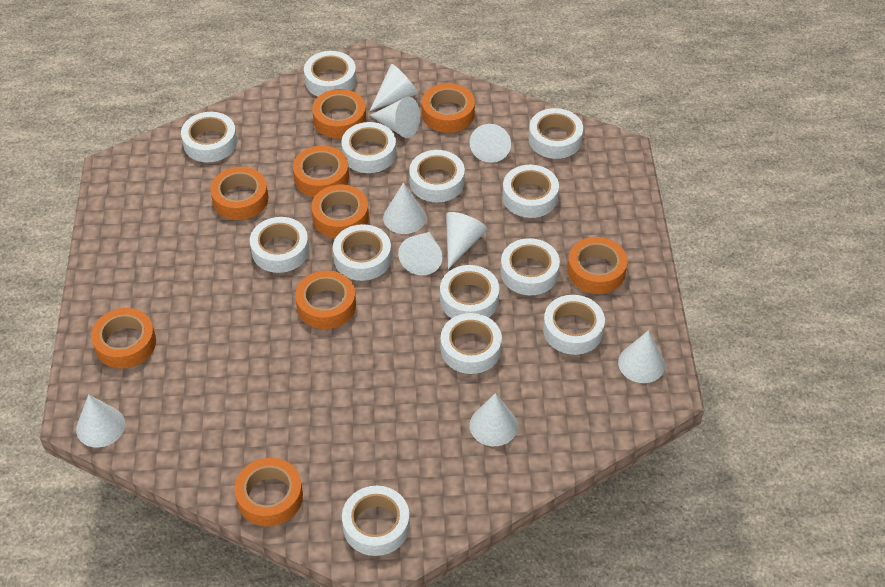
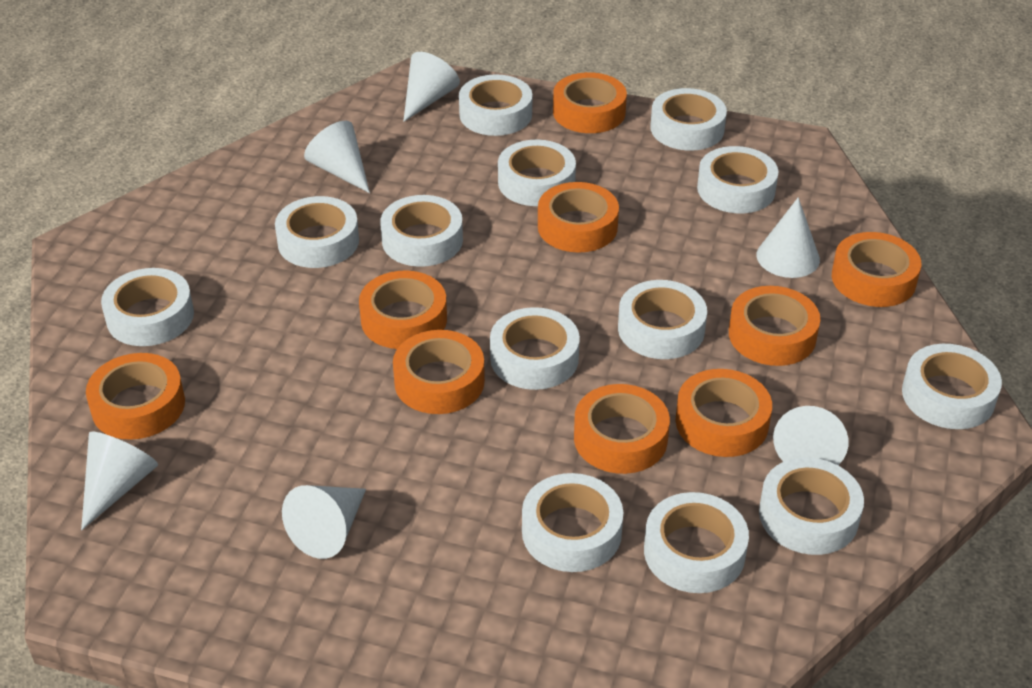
white cone: 9 -> 6

